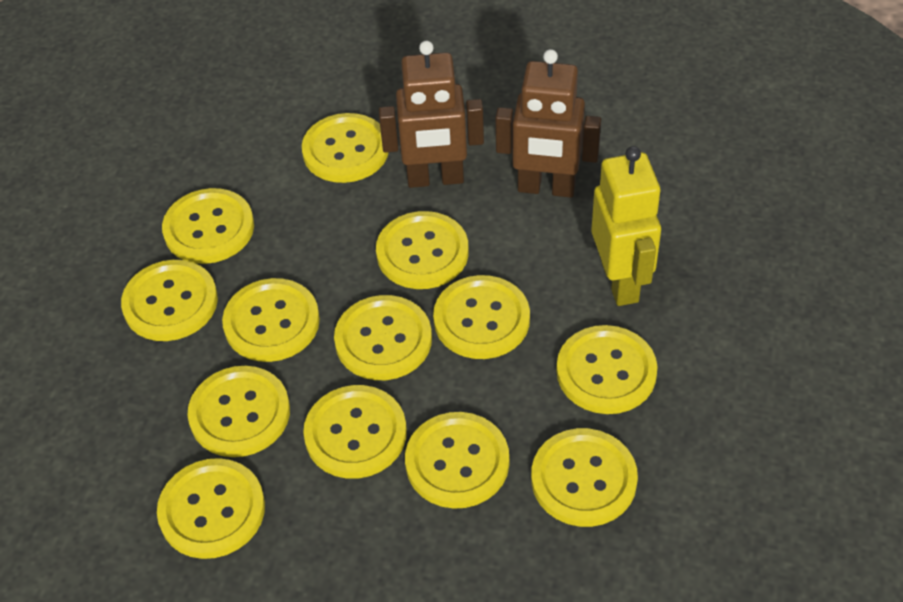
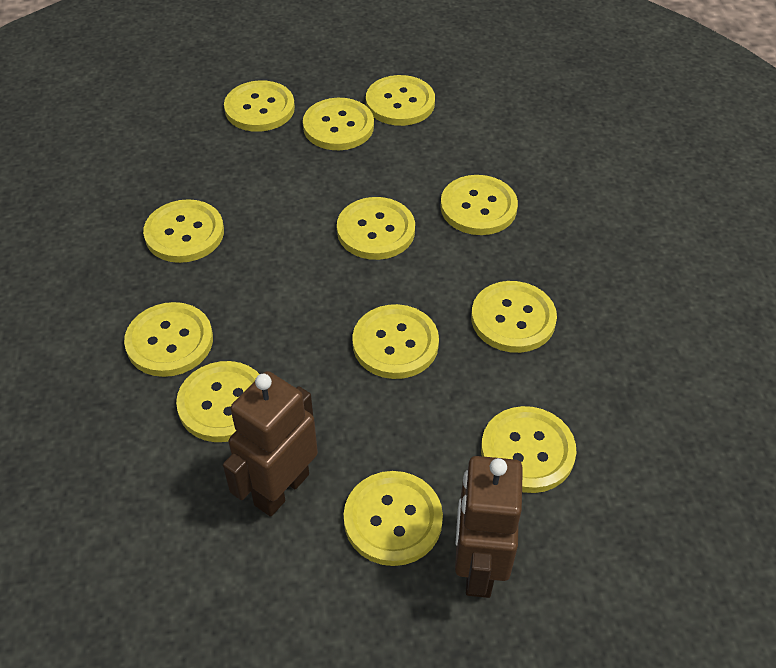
yellow button: 13 -> 12
yellow robot: 1 -> 0

